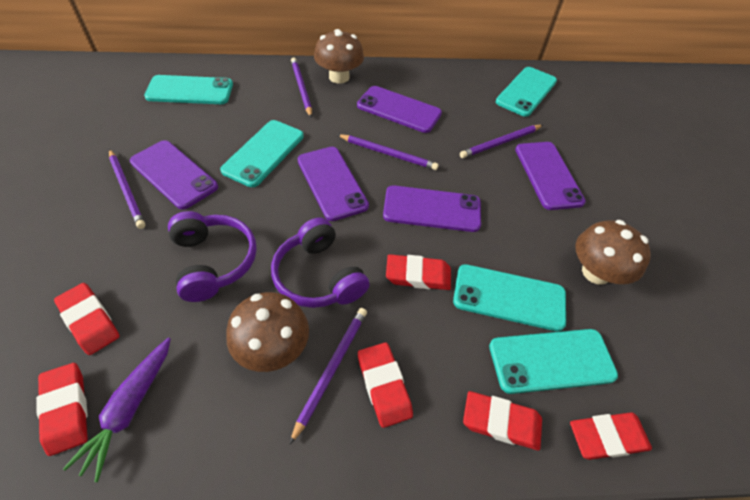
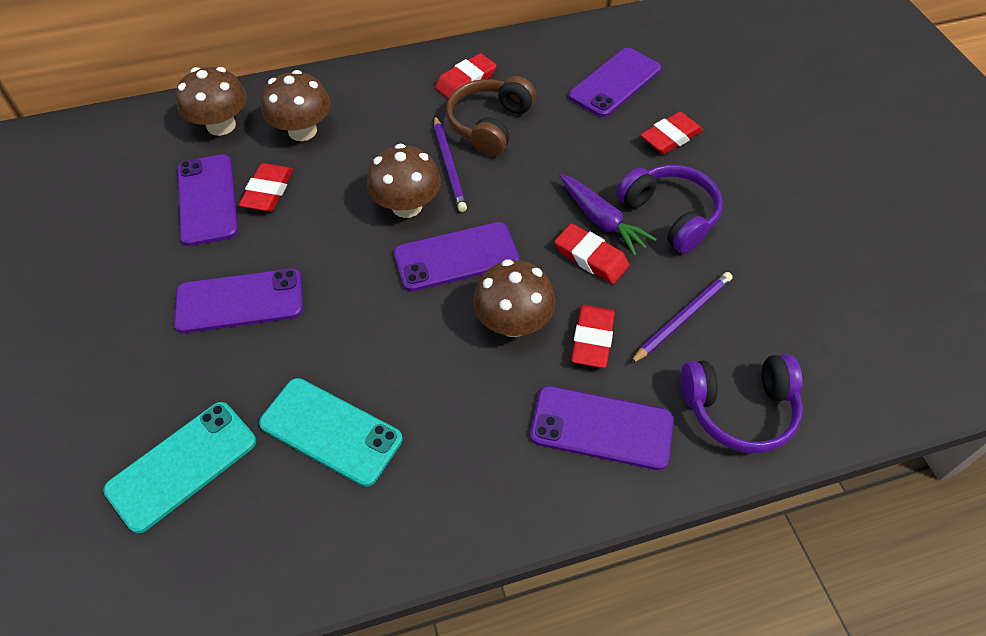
brown headphones: 0 -> 1
brown mushroom: 3 -> 4
purple pencil: 5 -> 2
red eraser: 6 -> 5
turquoise phone: 5 -> 2

